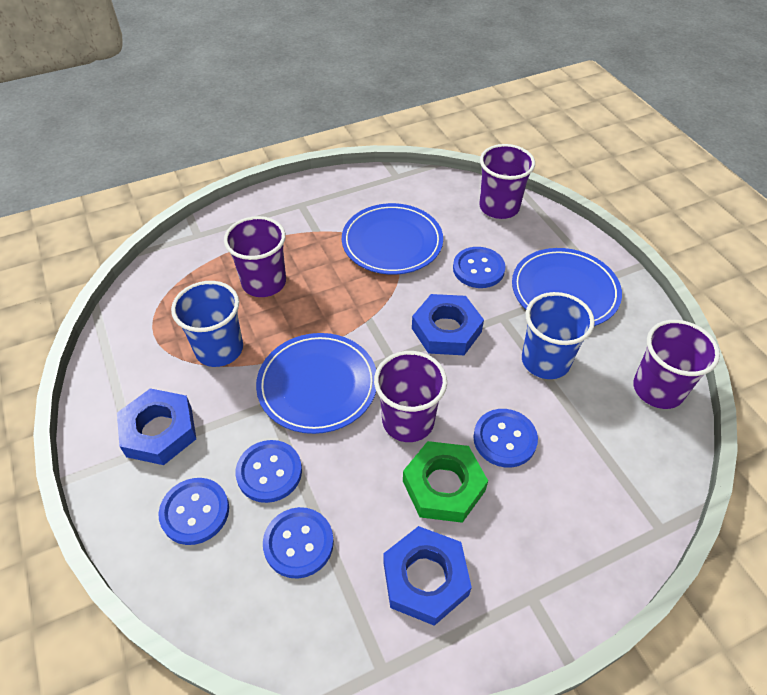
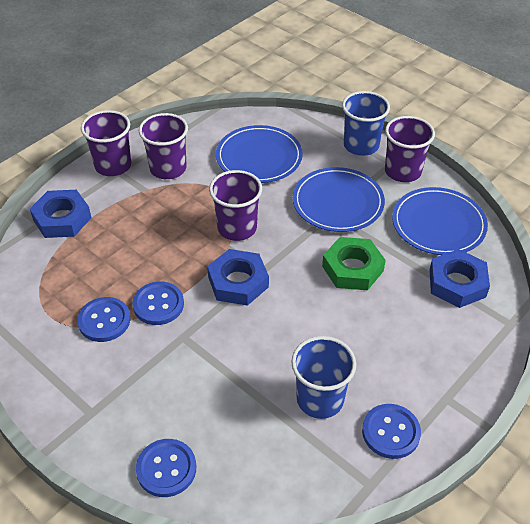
blue button: 5 -> 4

